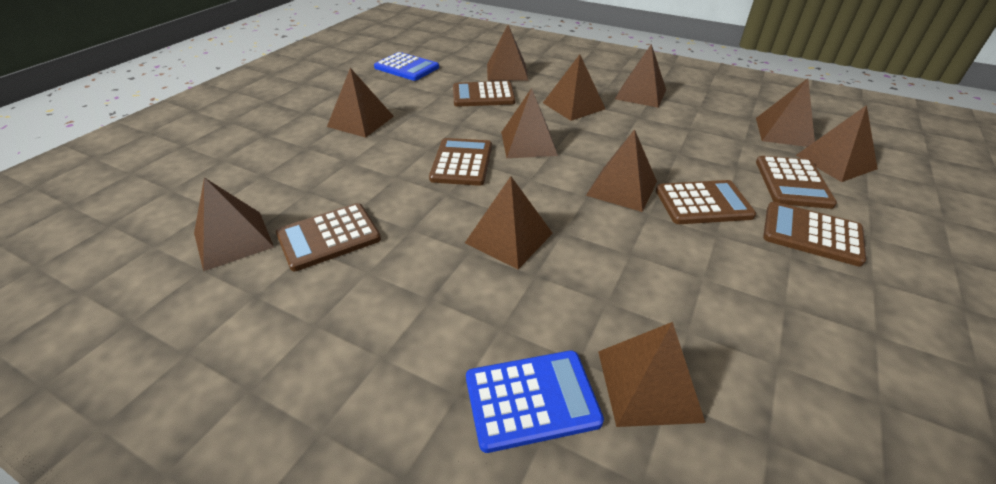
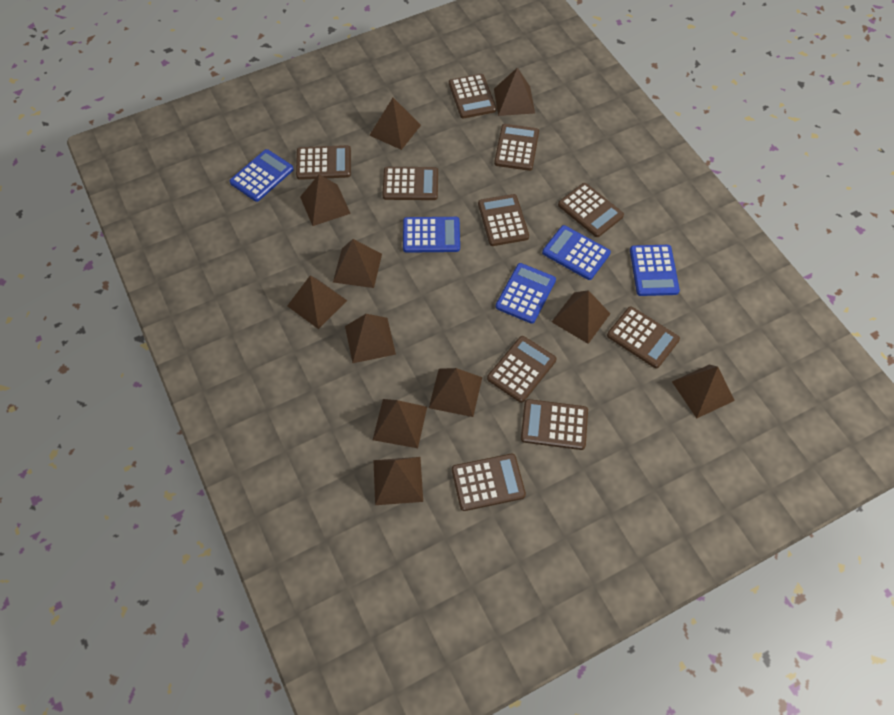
blue calculator: 2 -> 5
brown calculator: 6 -> 10

